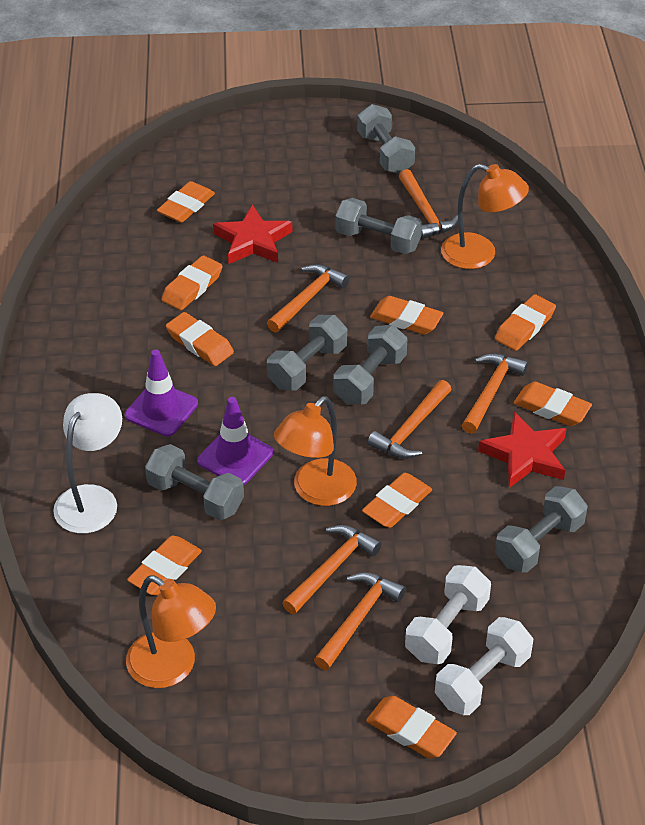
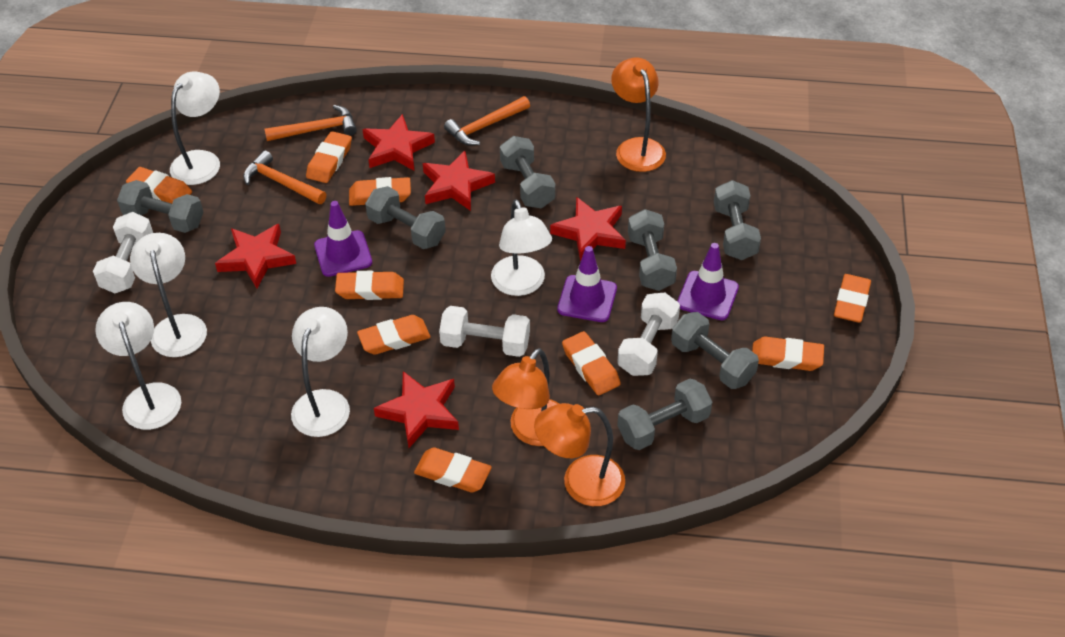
grey dumbbell: 6 -> 7
orange hammer: 6 -> 3
purple traffic cone: 2 -> 3
red star: 2 -> 5
white dumbbell: 2 -> 3
white lamp: 1 -> 5

